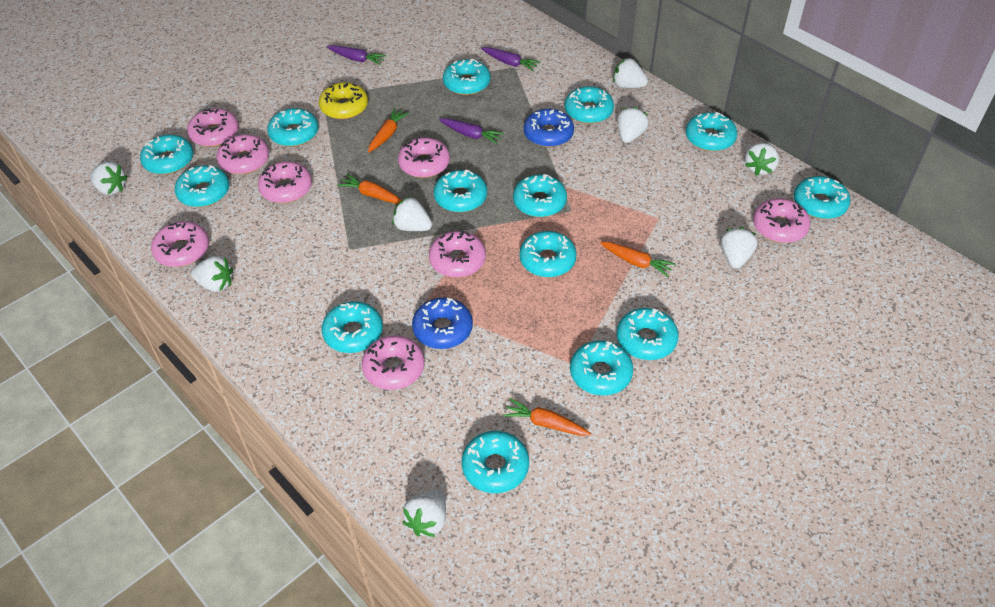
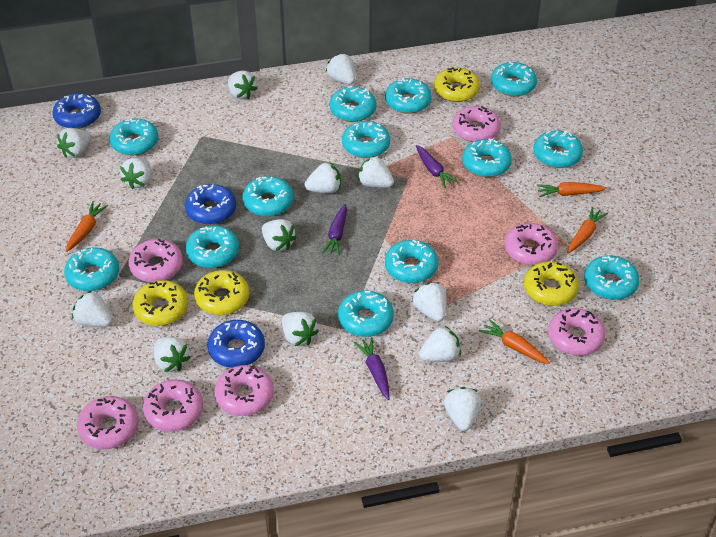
blue donut: 2 -> 3
pink donut: 8 -> 7
turquoise donut: 14 -> 13
white strawberry: 8 -> 13
yellow donut: 1 -> 4

